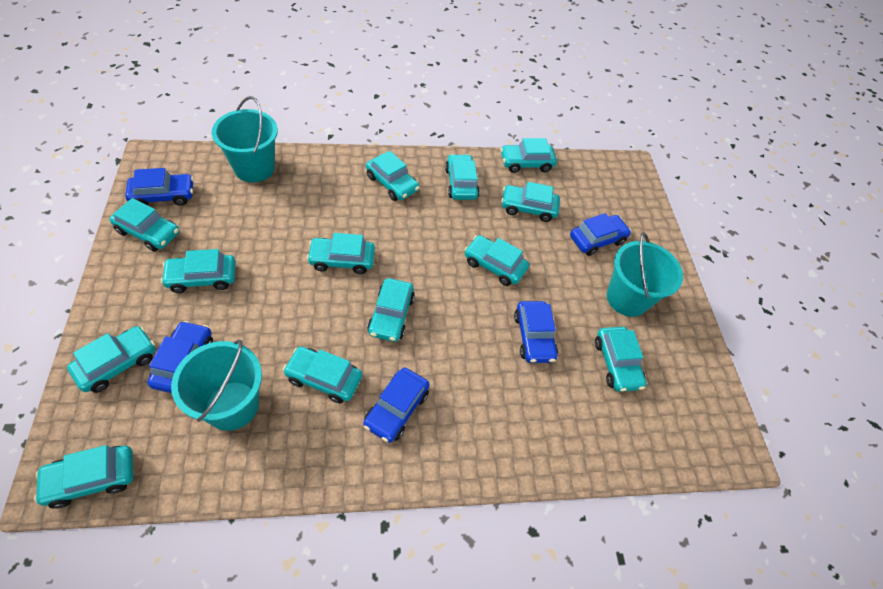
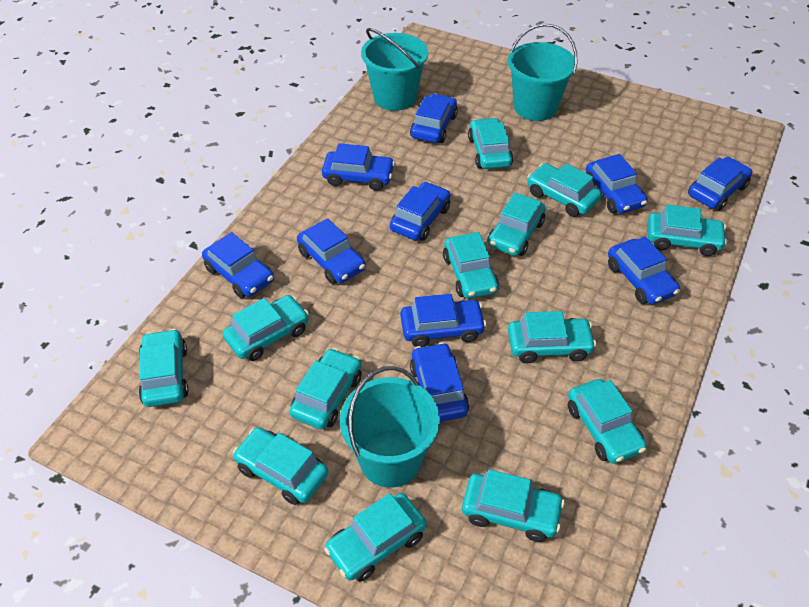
blue car: 5 -> 10

